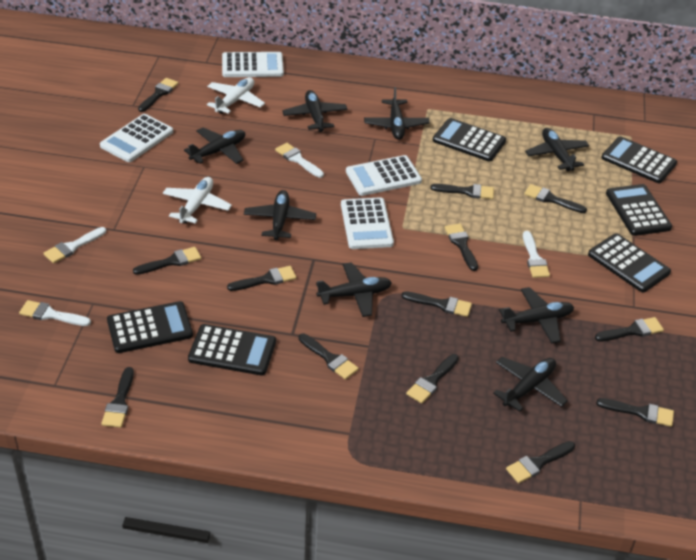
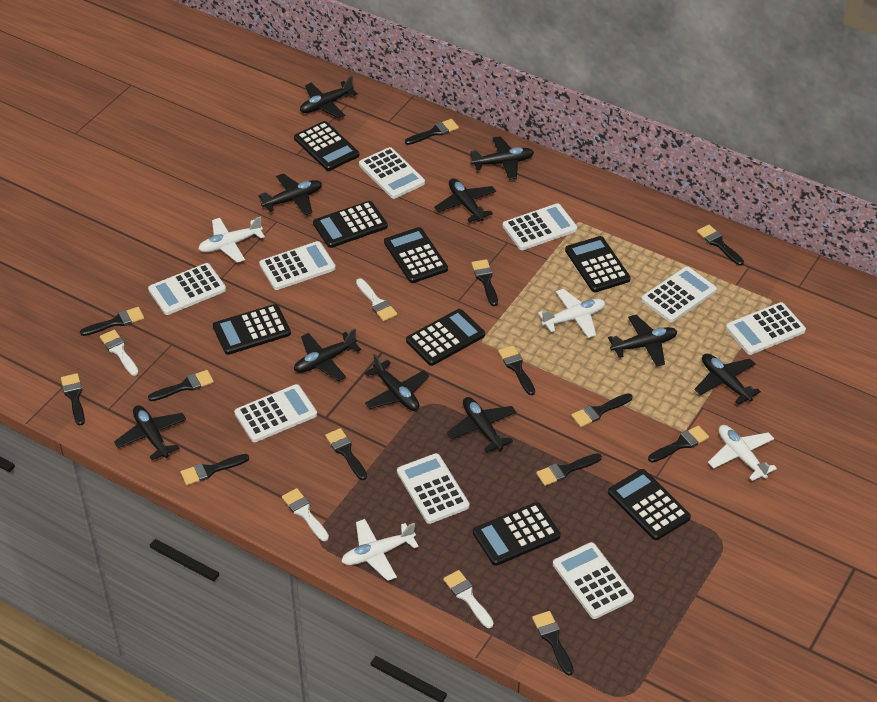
black calculator: 6 -> 8
black plane: 8 -> 10
white calculator: 4 -> 9
white plane: 2 -> 4

